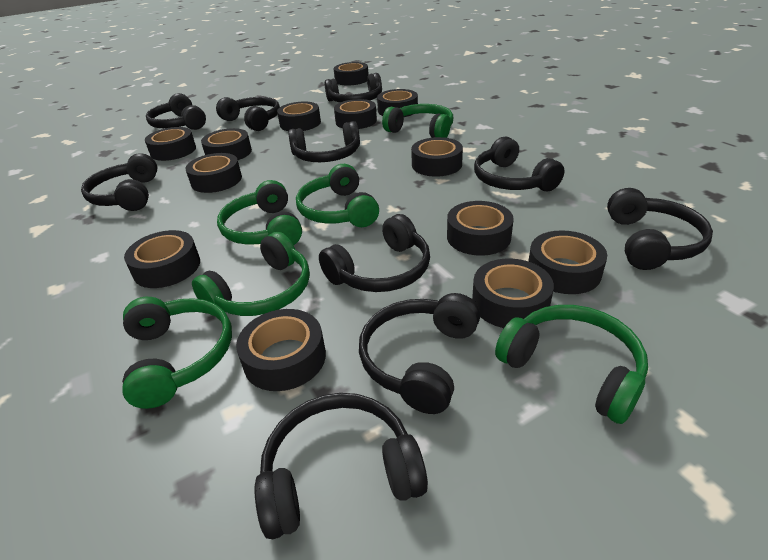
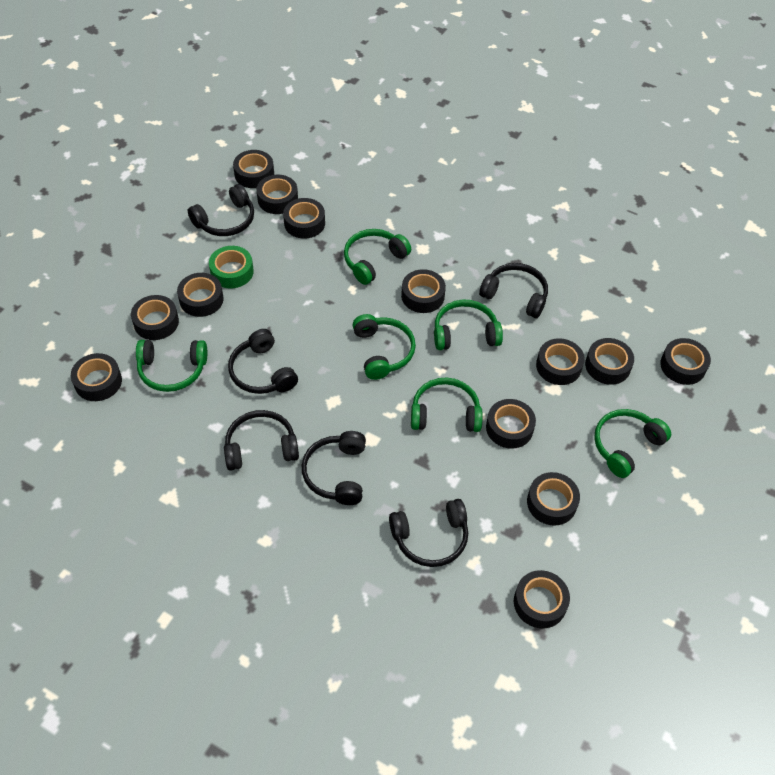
black headphones: 10 -> 6
green tape: 0 -> 1

